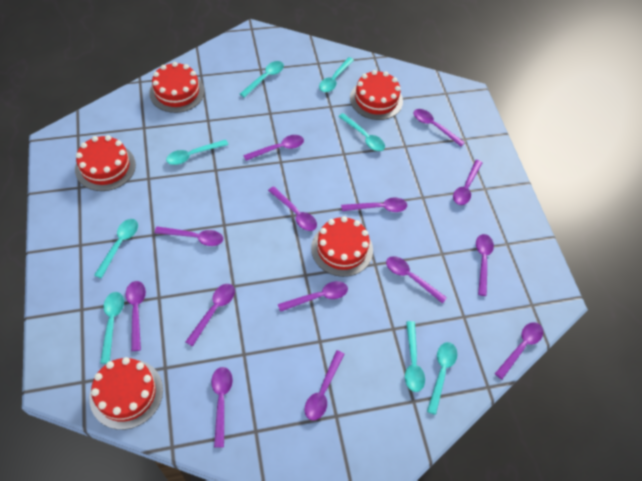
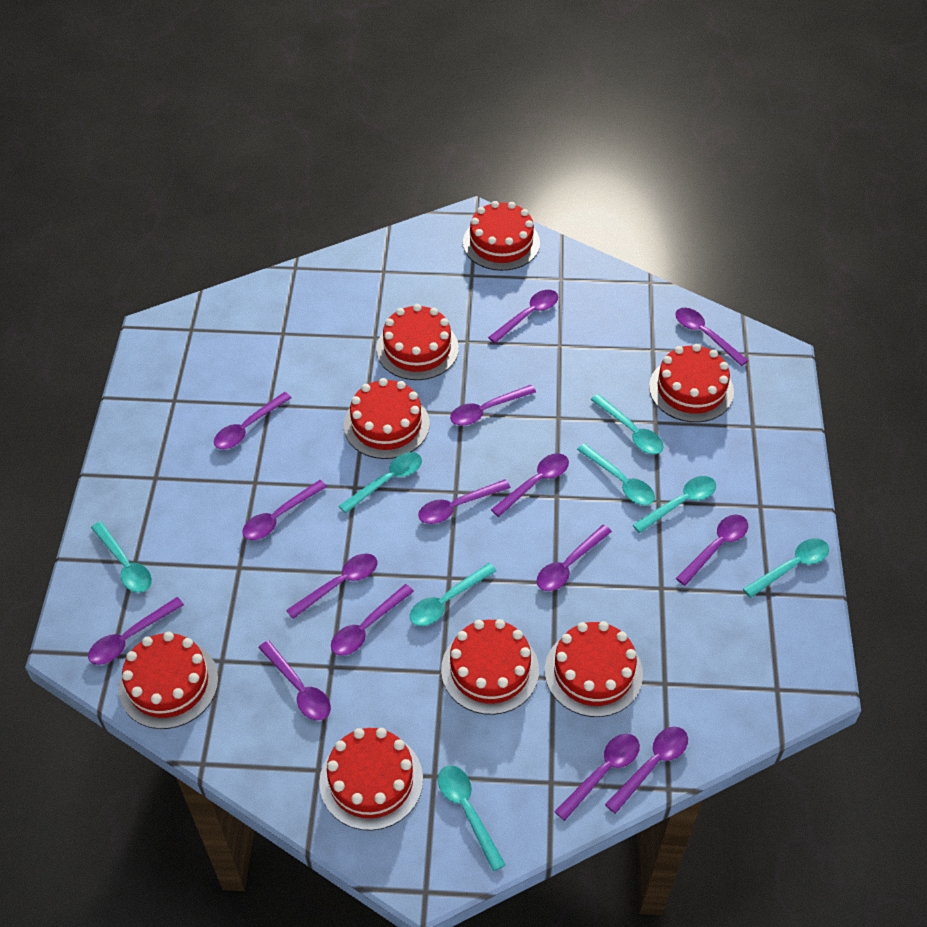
purple spoon: 14 -> 15
red cake: 5 -> 8

